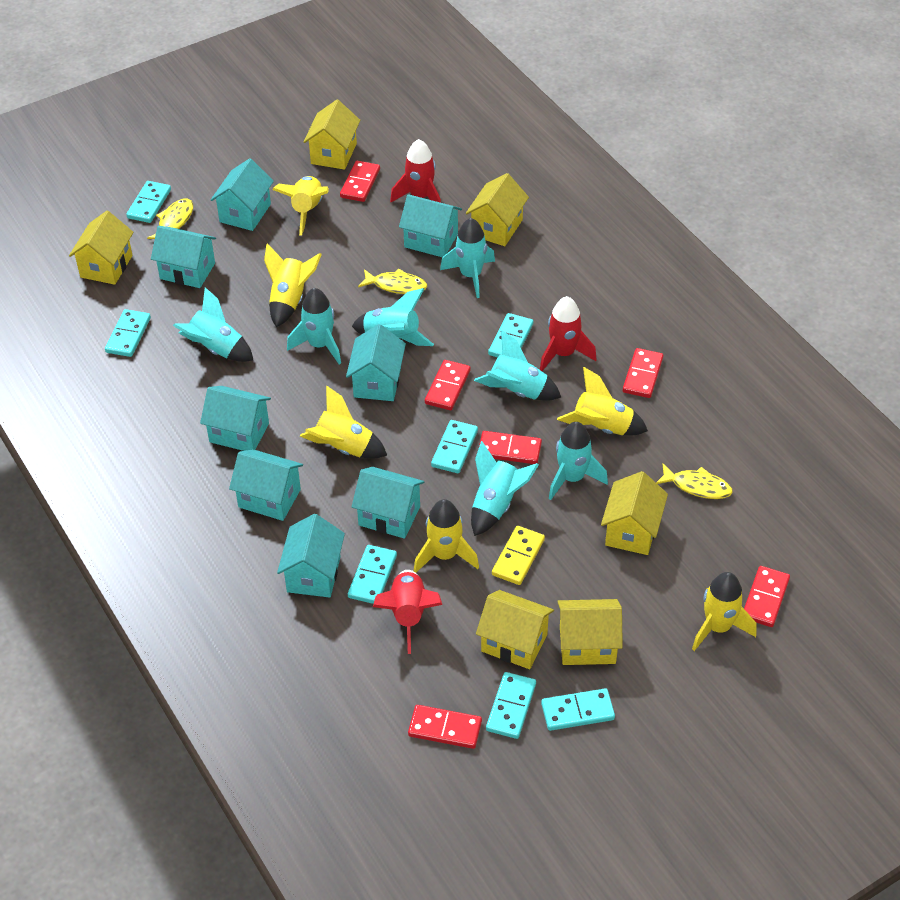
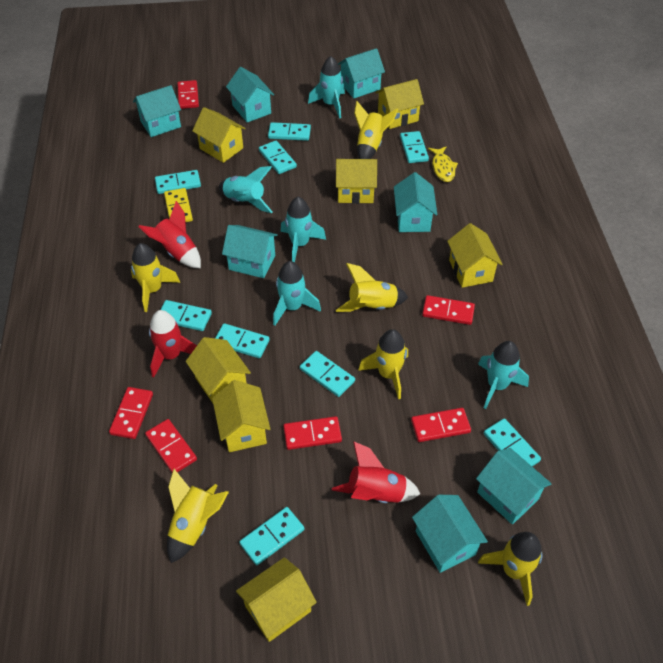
turquoise domino: 7 -> 9
turquoise house: 8 -> 7
turquoise rocket: 7 -> 5
yellow fish: 3 -> 1
yellow house: 6 -> 7

